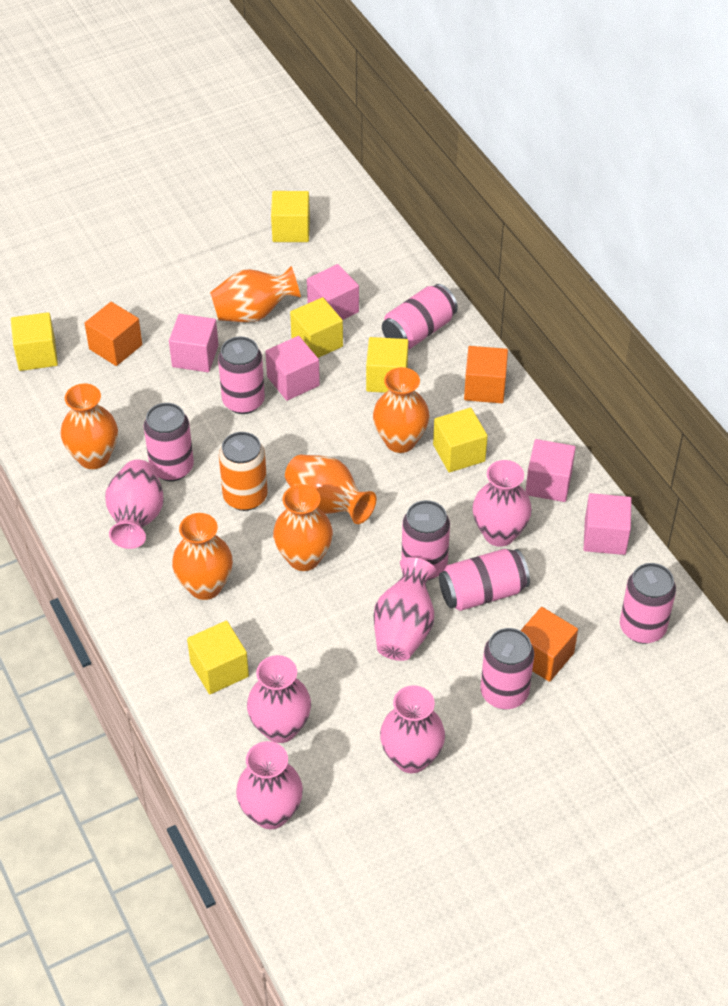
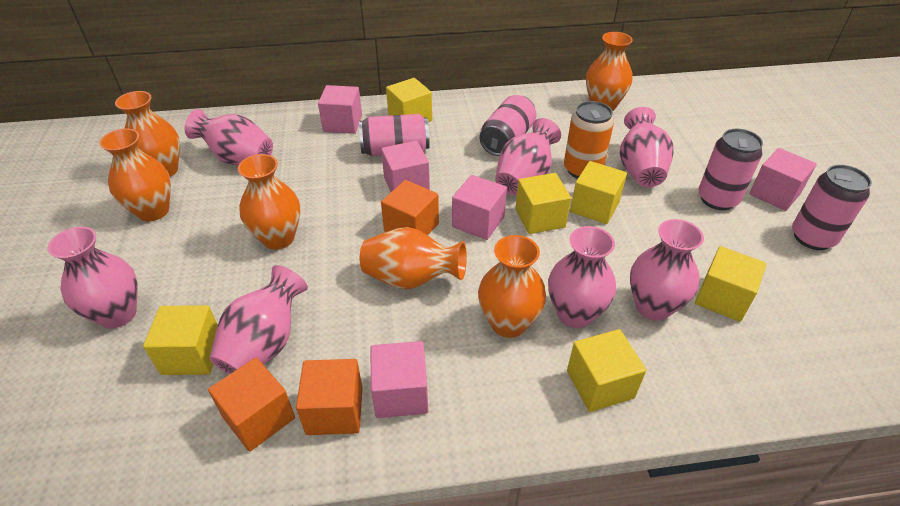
pink can: 7 -> 4
pink vase: 6 -> 7

